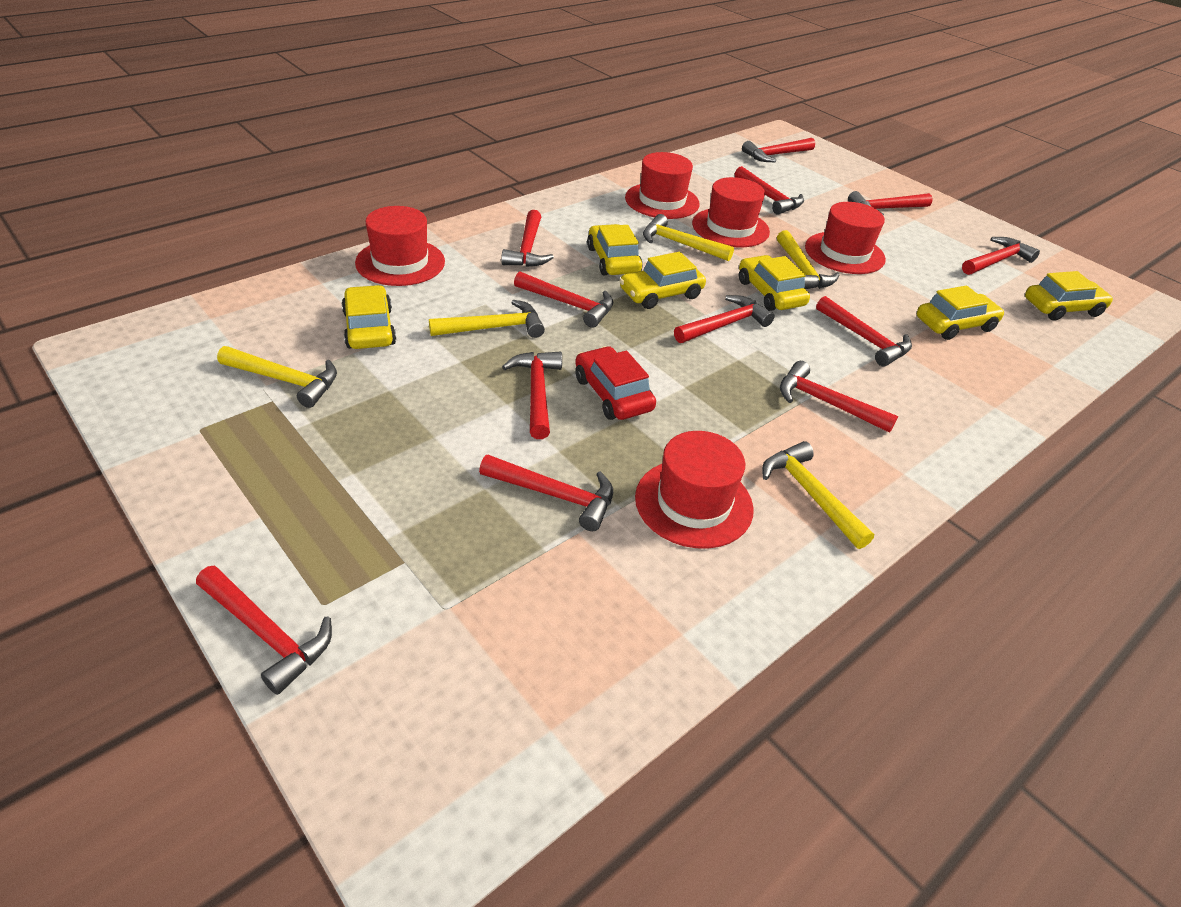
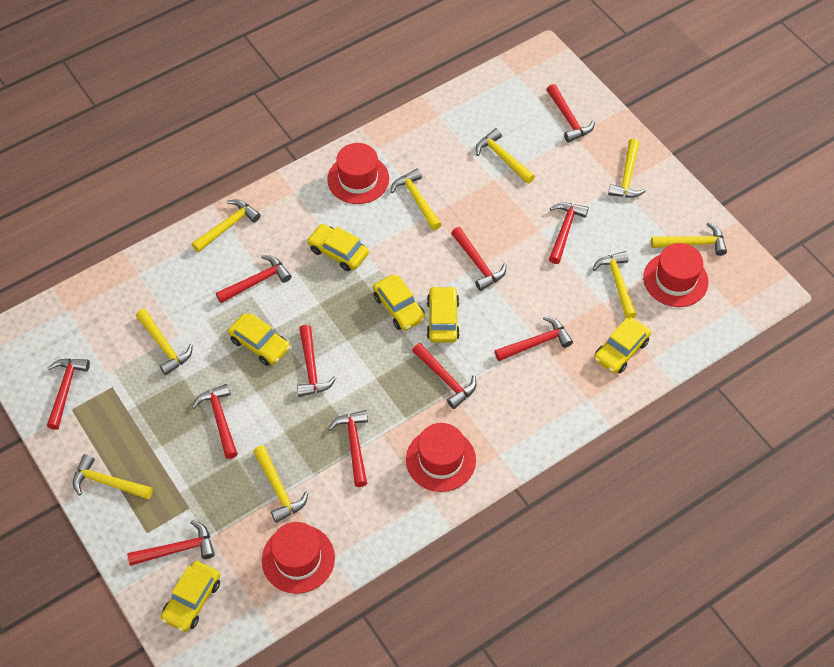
red car: 1 -> 0
red hammer: 12 -> 11
red hat: 5 -> 4
yellow hammer: 5 -> 9

